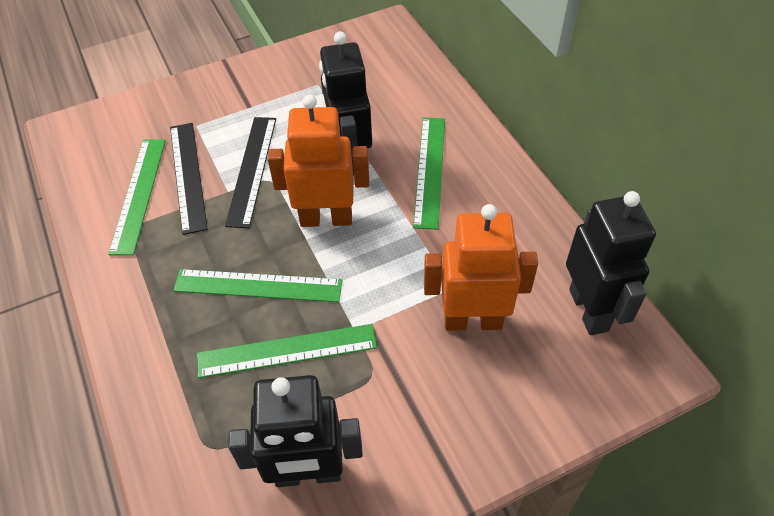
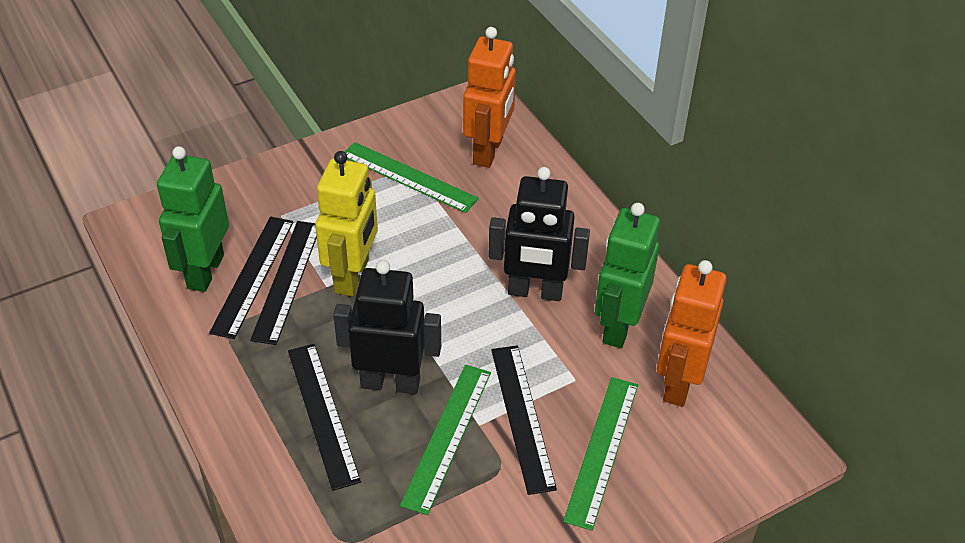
black robot: 3 -> 2
black ruler: 2 -> 4
green robot: 0 -> 2
green ruler: 4 -> 3
yellow robot: 0 -> 1

